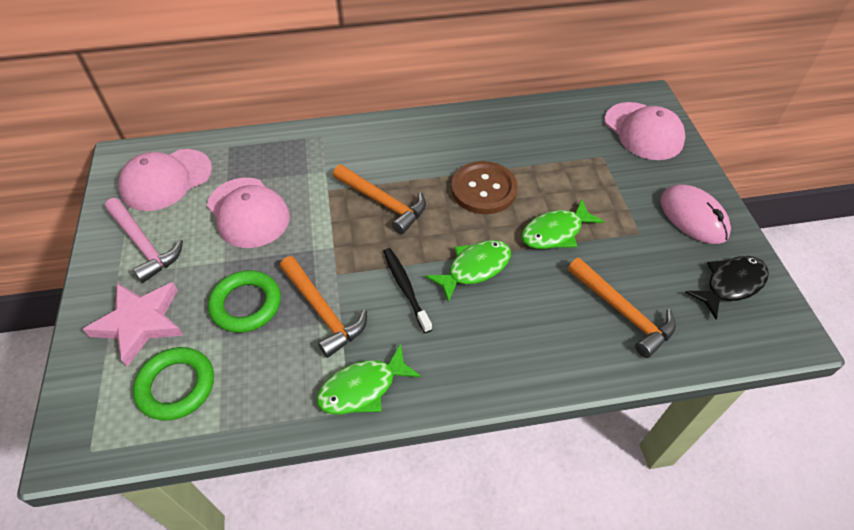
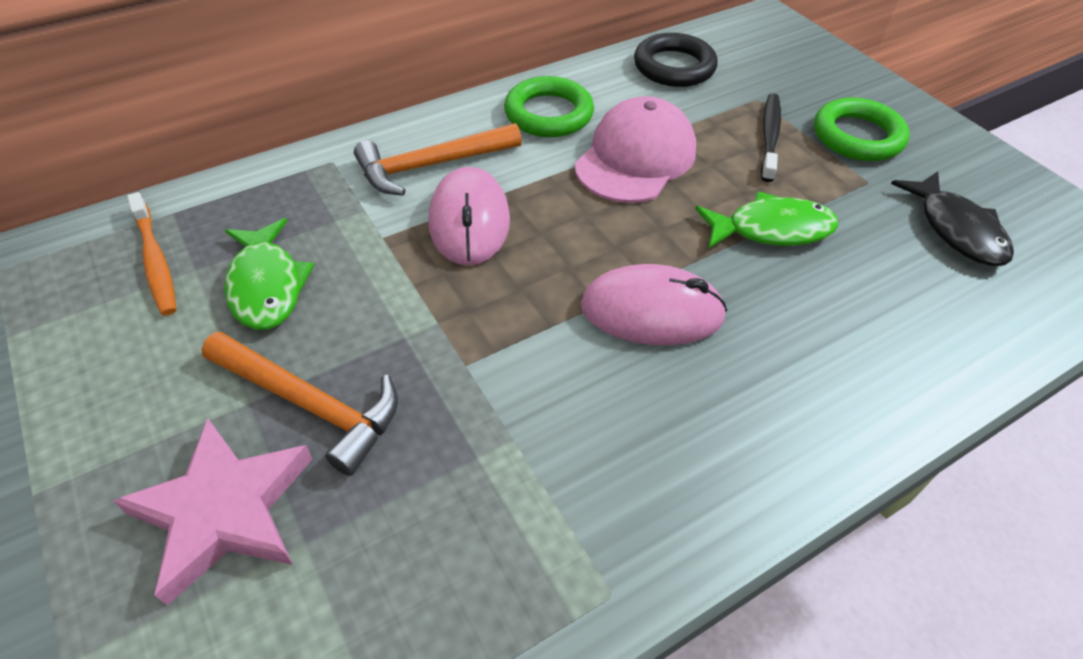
black ring: 0 -> 1
brown button: 1 -> 0
green fish: 3 -> 2
orange hammer: 3 -> 2
orange toothbrush: 0 -> 1
pink cap: 3 -> 1
pink hammer: 1 -> 0
pink mouse: 1 -> 2

